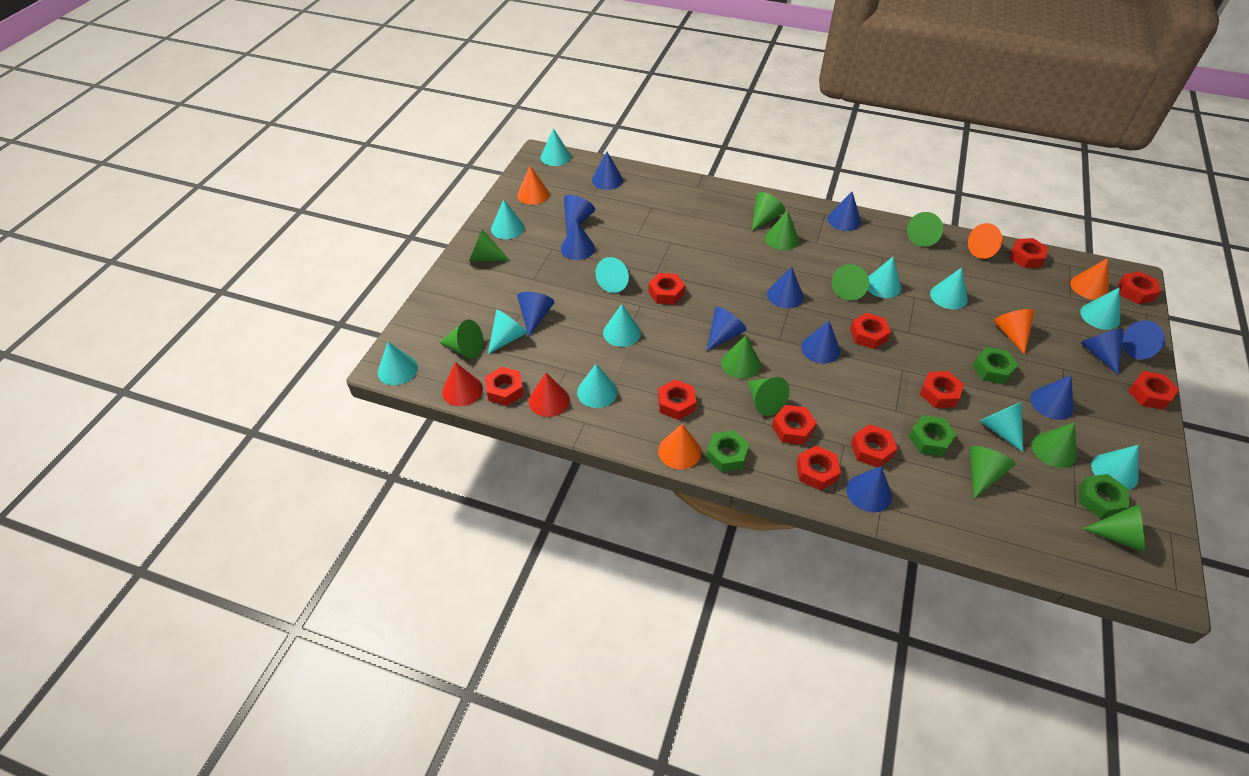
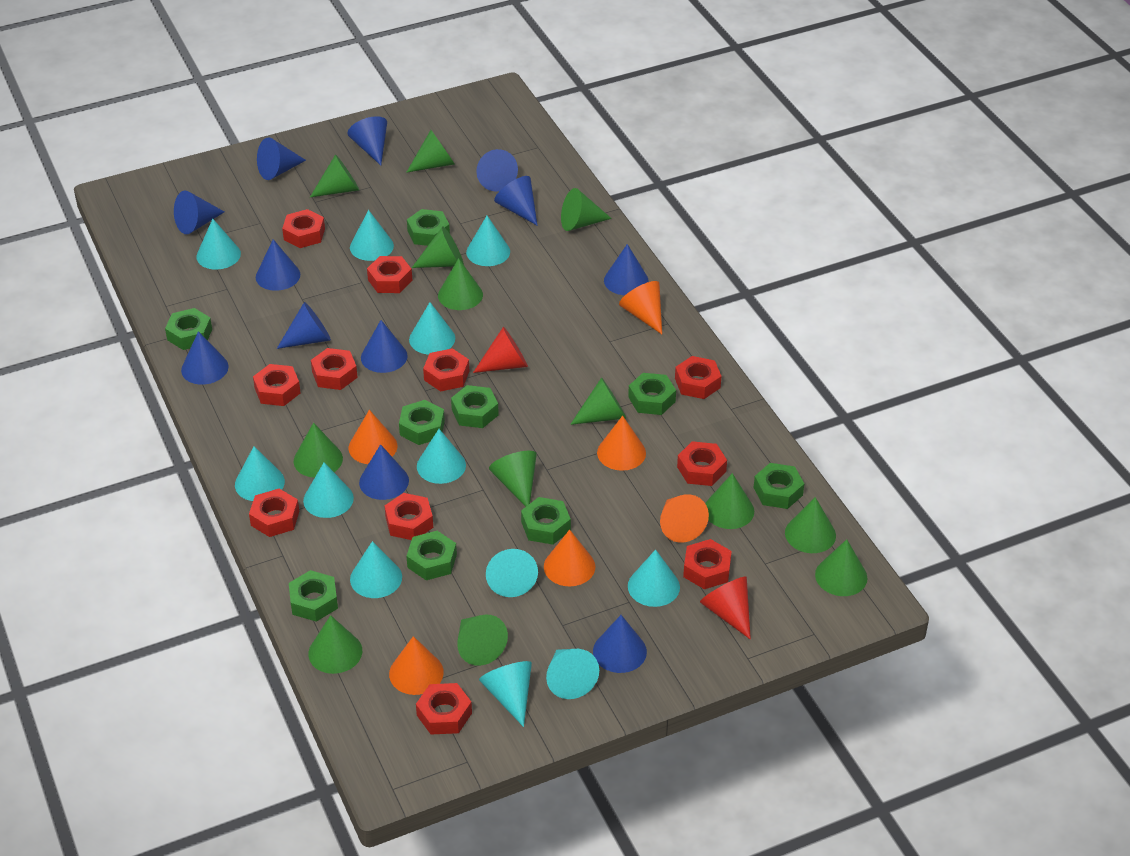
green cone: 11 -> 13
green nut: 4 -> 9
orange cone: 5 -> 6

